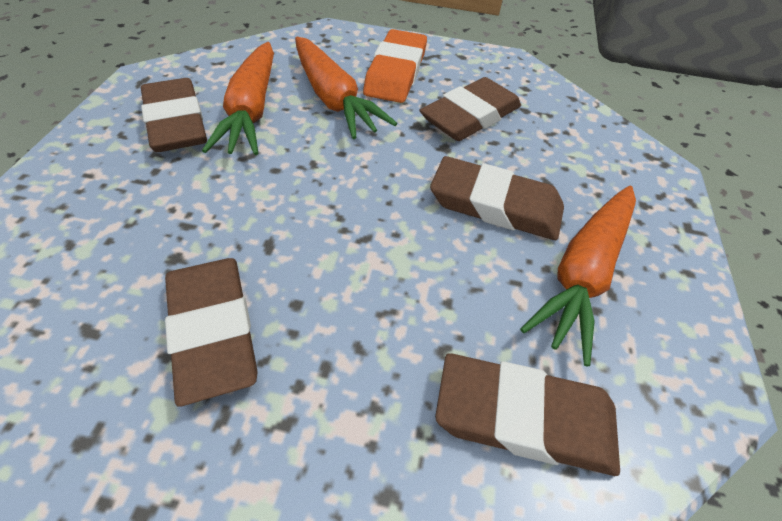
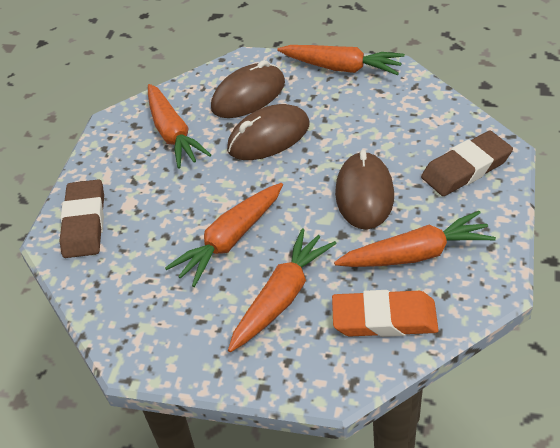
brown eraser: 5 -> 2
brown mouse: 0 -> 3
orange carrot: 3 -> 5

